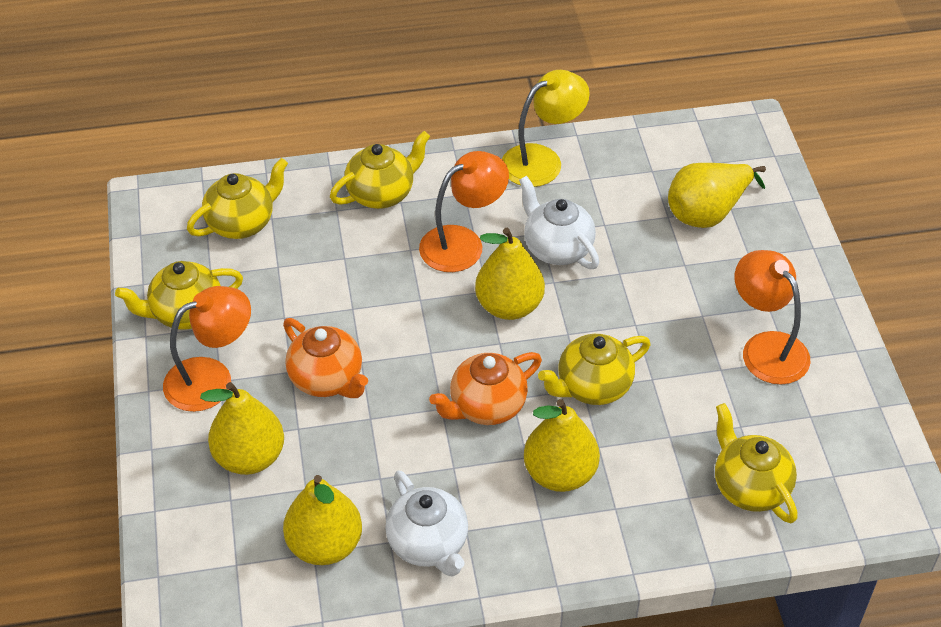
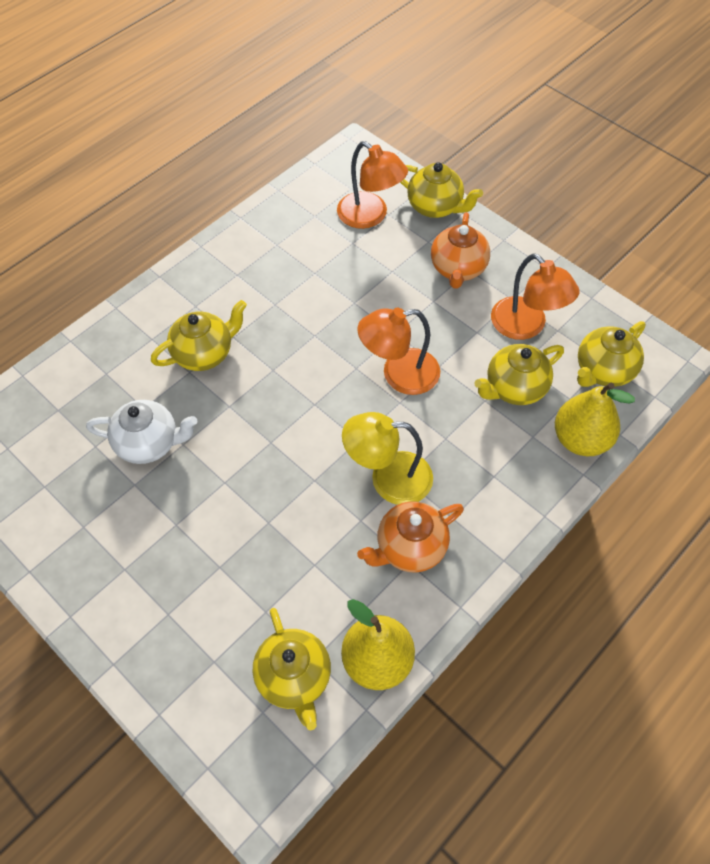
white teapot: 2 -> 1
yellow pear: 5 -> 2

